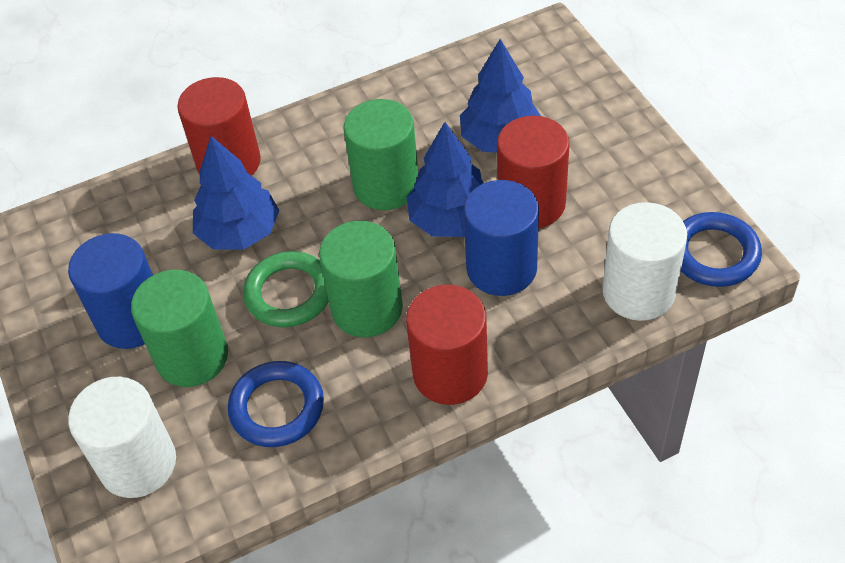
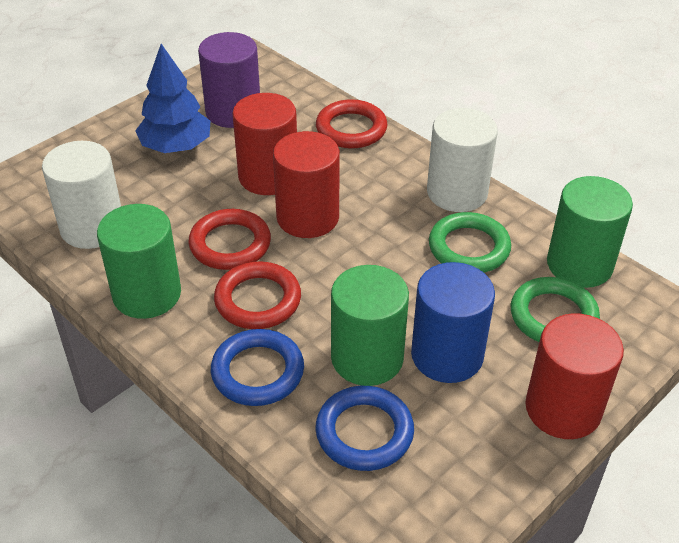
blue cylinder: 2 -> 1
blue tree: 3 -> 1
green ring: 1 -> 2
purple cylinder: 0 -> 1
red ring: 0 -> 3

